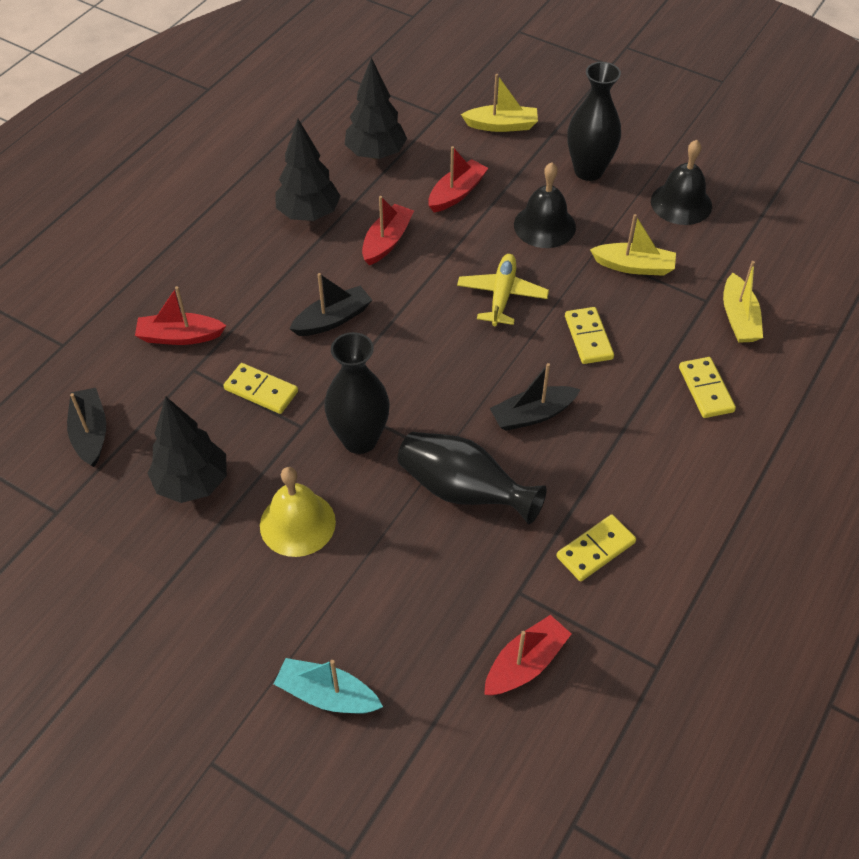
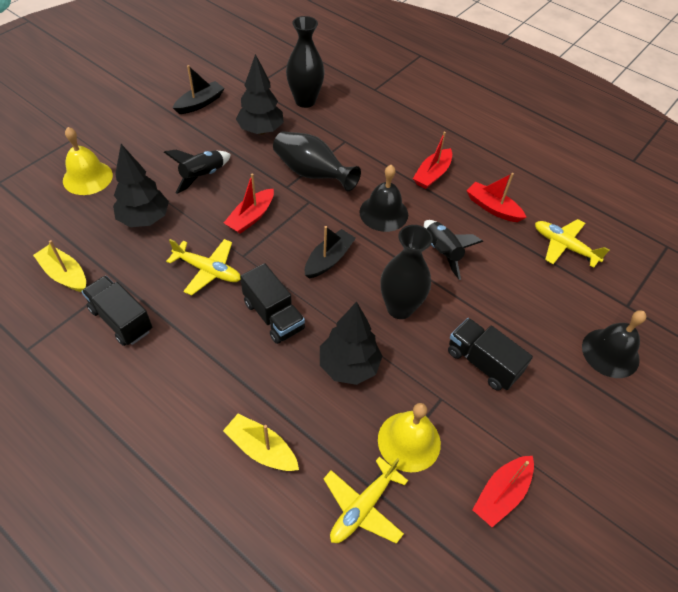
black boat: 3 -> 2
black rocket: 0 -> 2
black truck: 0 -> 3
turquoise boat: 1 -> 0
yellow bell: 1 -> 2
yellow boat: 3 -> 2
yellow domino: 4 -> 0
yellow plane: 1 -> 3

